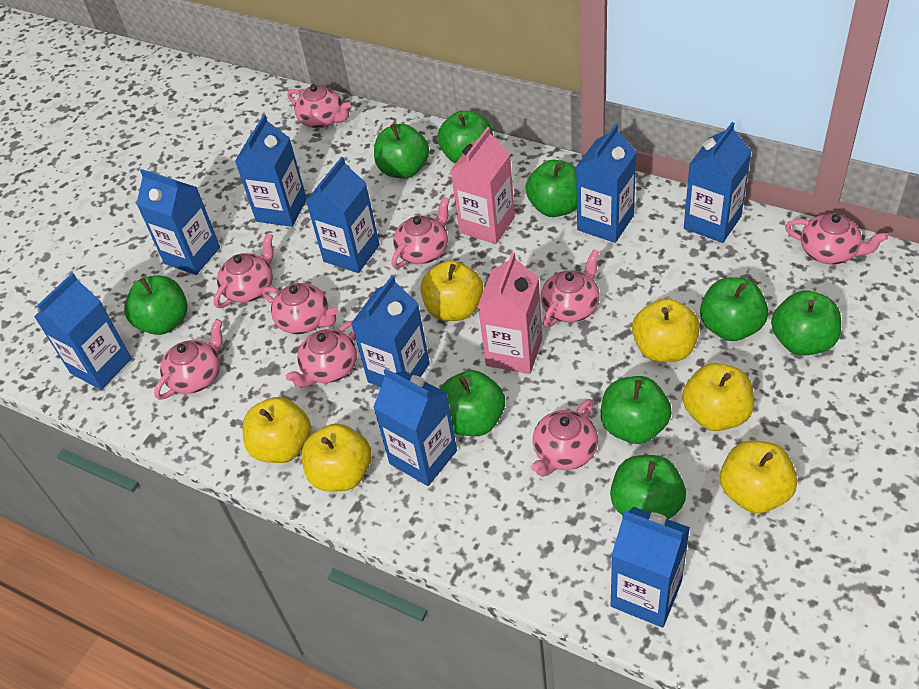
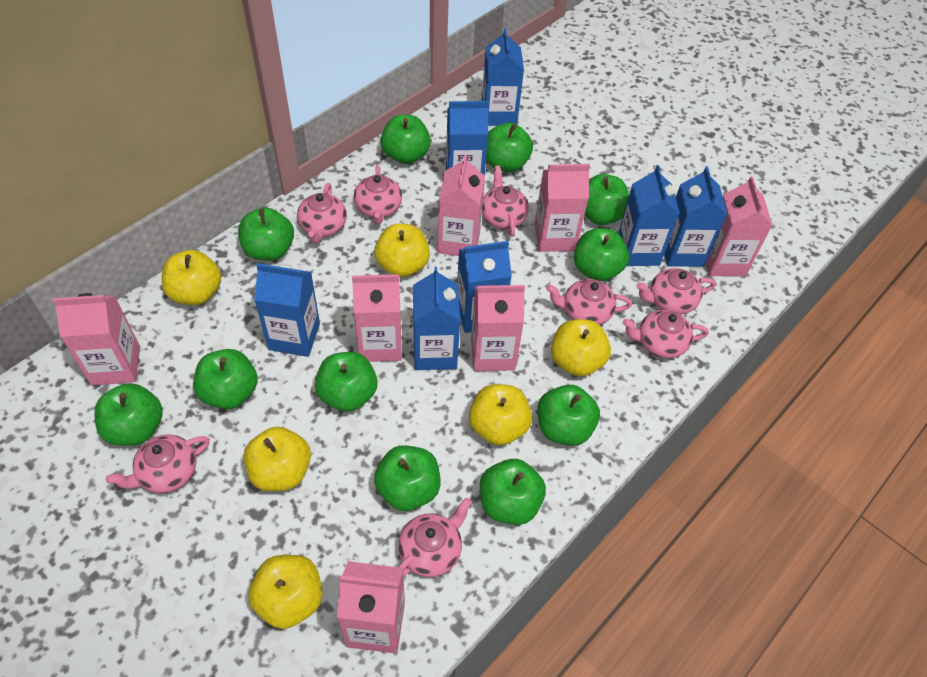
blue carton: 9 -> 7
green apple: 9 -> 11
pink carton: 2 -> 7
pink teapot: 9 -> 8

